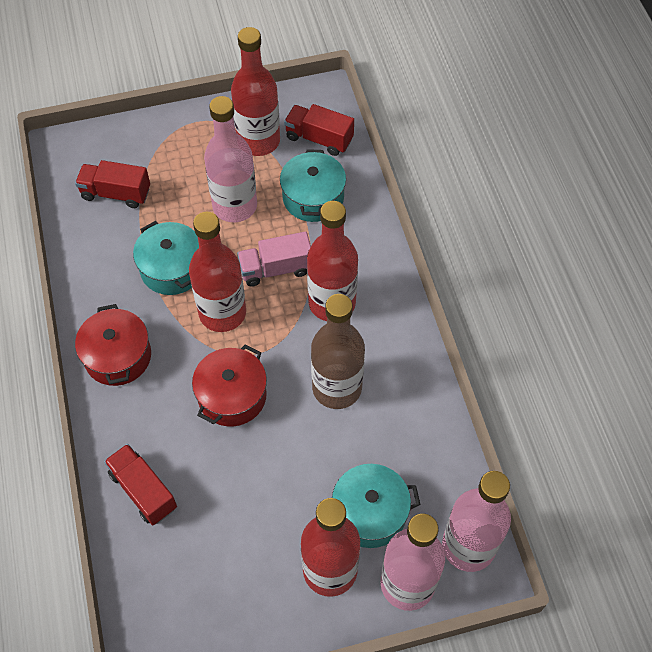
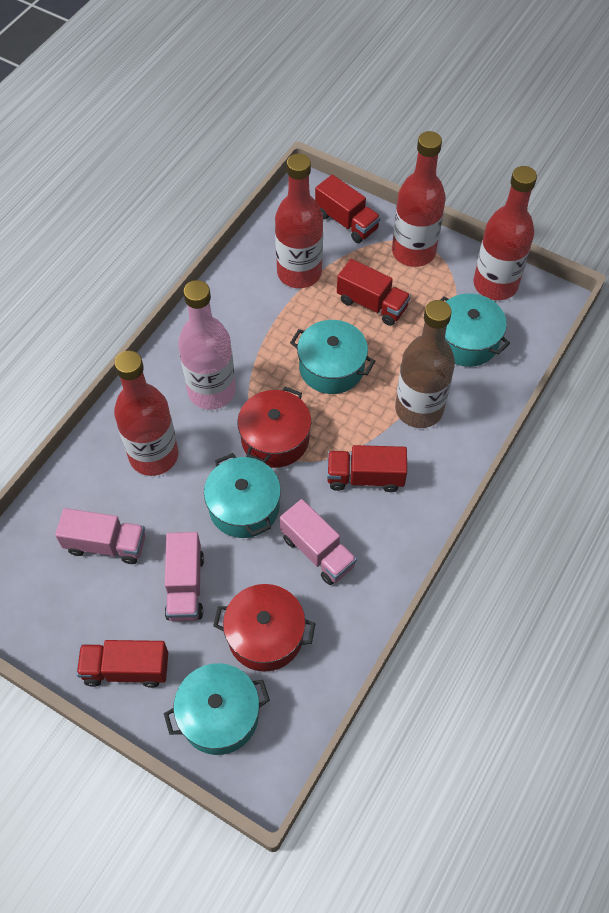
pink bottle: 3 -> 1
pink truck: 1 -> 3
red truck: 3 -> 4
turquoise pot: 3 -> 4

